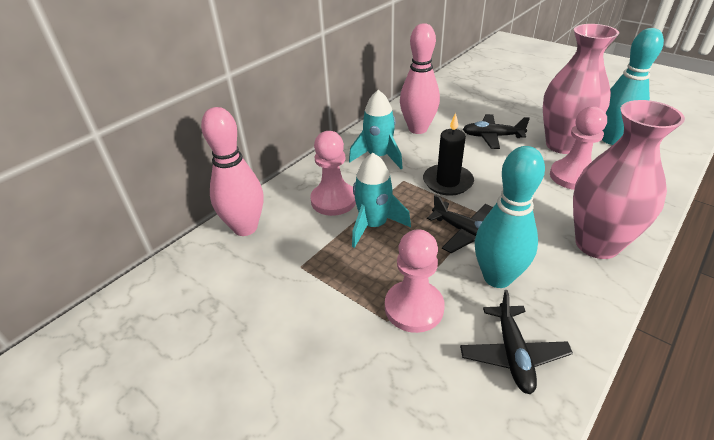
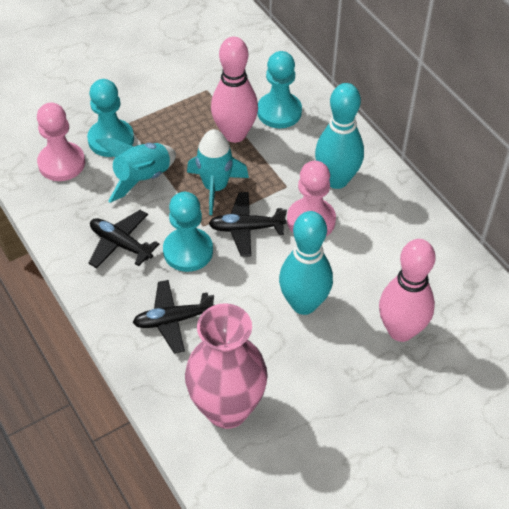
black candle: 1 -> 0
pink pawn: 3 -> 2
pink vase: 2 -> 1
turquoise pawn: 0 -> 3

